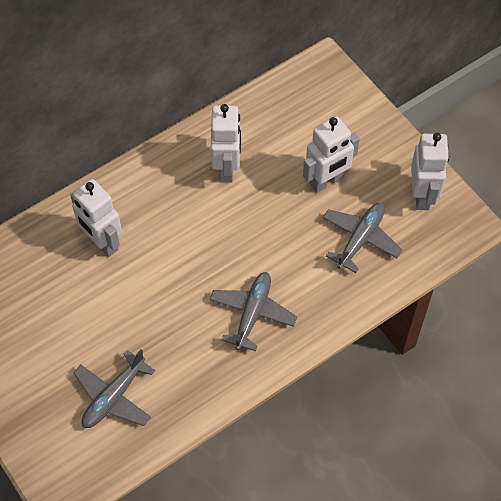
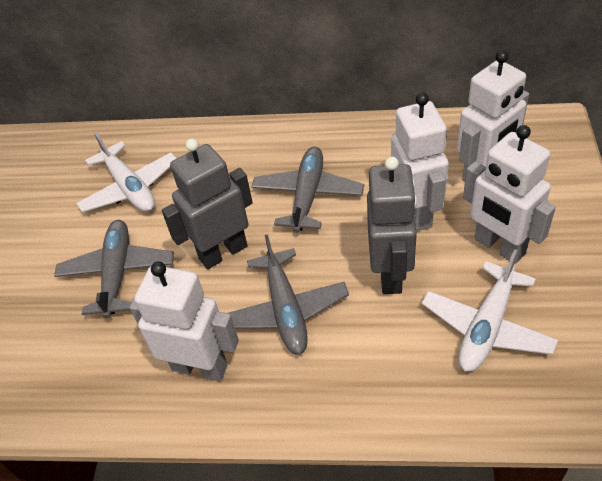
grey robot: 0 -> 2
white plane: 0 -> 2

